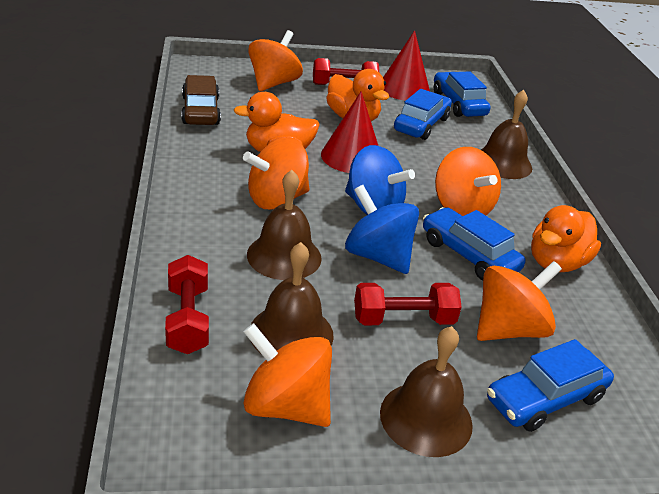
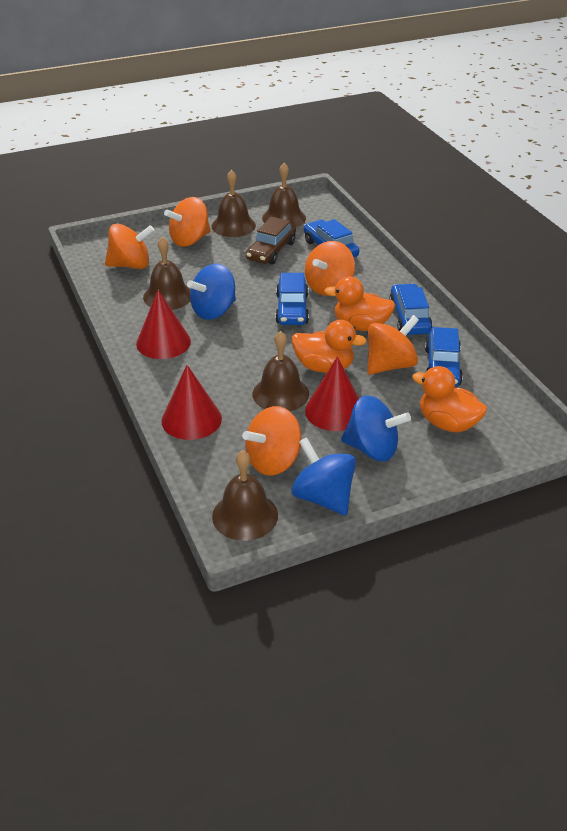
blue spinning top: 2 -> 3
brown bell: 4 -> 5
red cone: 2 -> 3
red dumbbell: 3 -> 0

